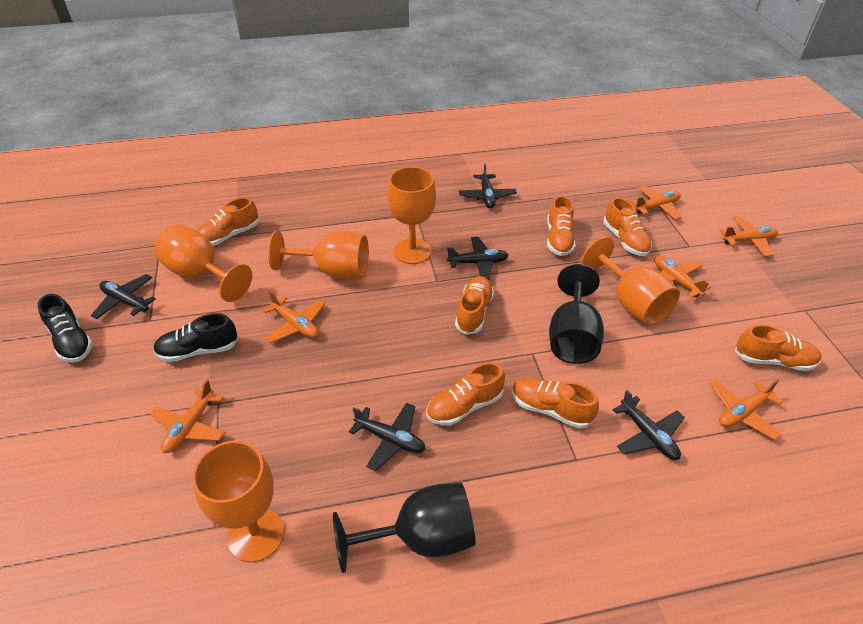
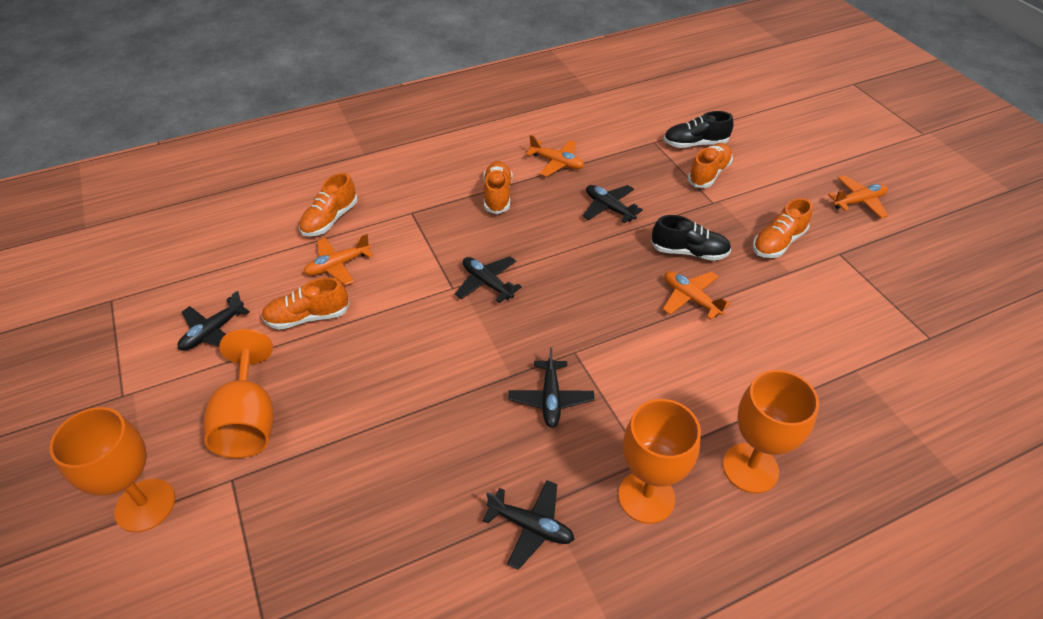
black goblet: 2 -> 0
orange goblet: 5 -> 4
orange plane: 6 -> 4
orange shoe: 7 -> 5

